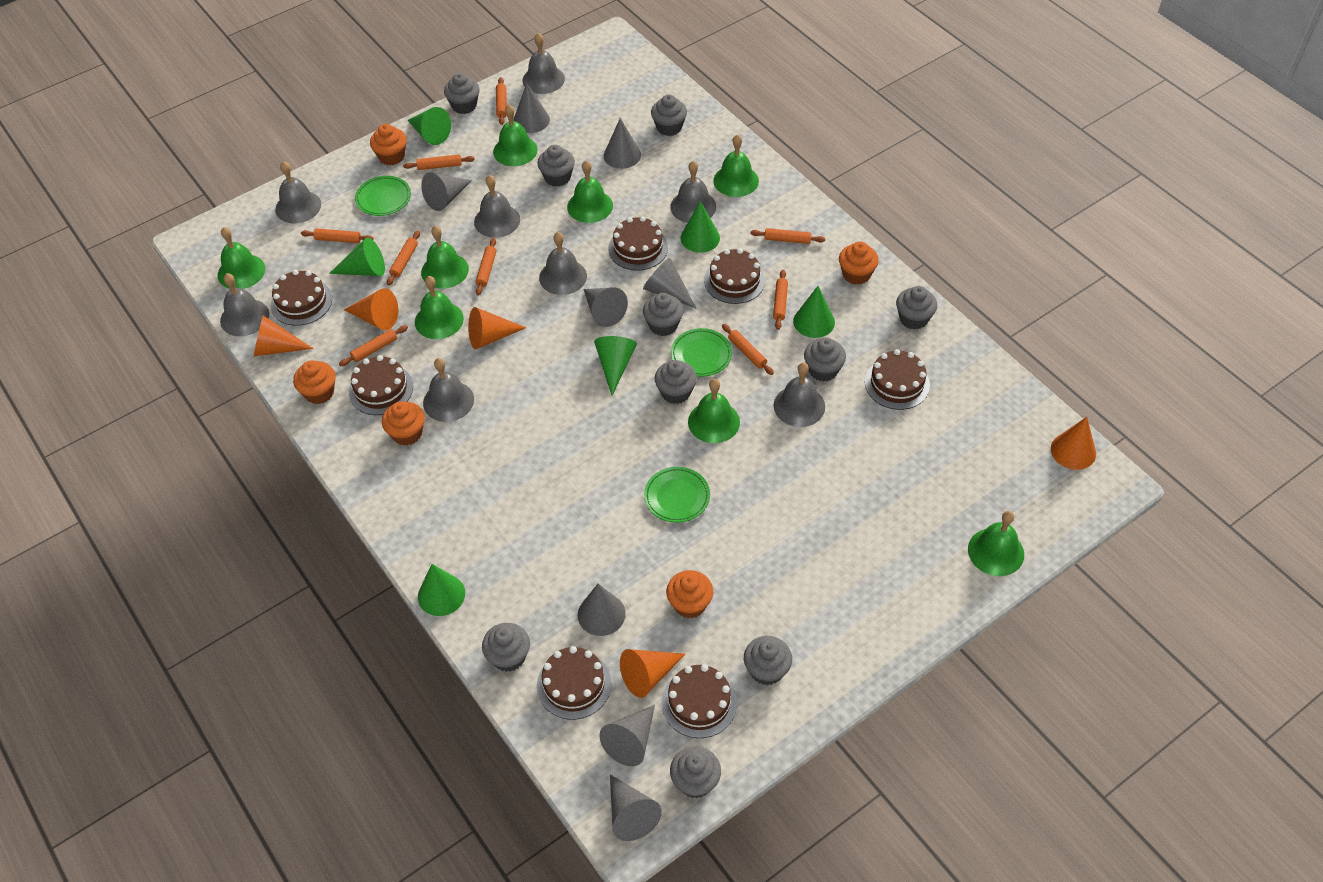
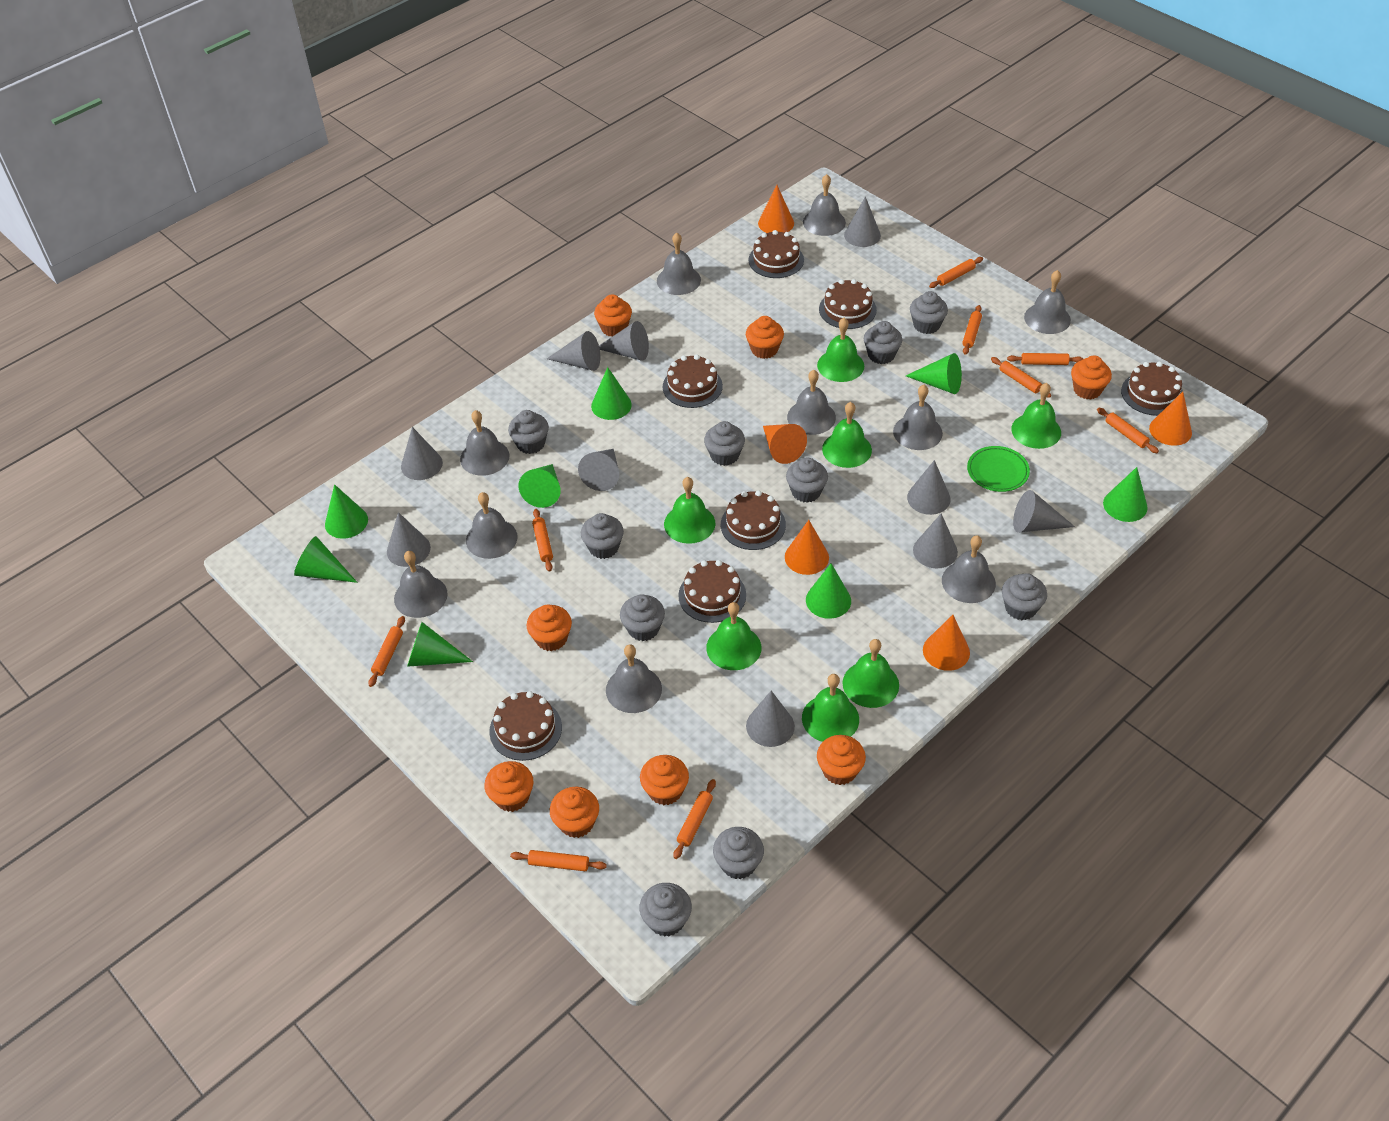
green bell: 8 -> 7
green cone: 6 -> 8
green plate: 3 -> 1
grey bell: 8 -> 10
grey cone: 8 -> 10
orange cupcake: 5 -> 8

